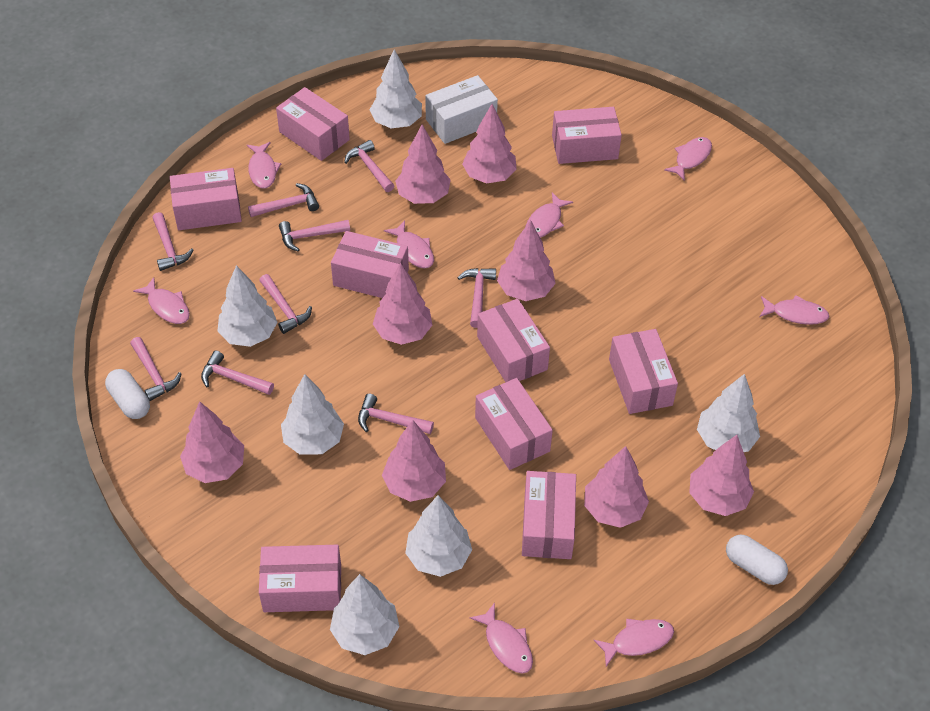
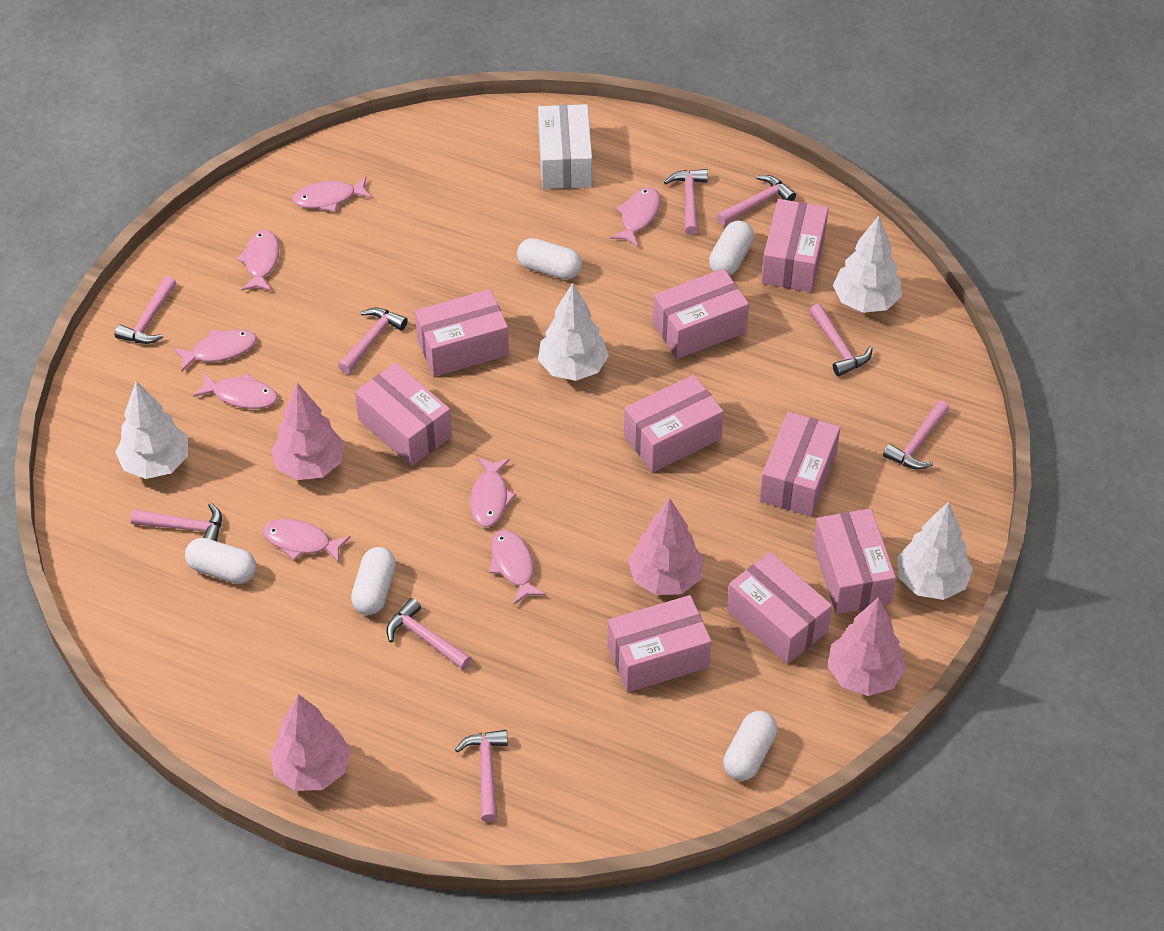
pink tree: 8 -> 4
white capsule: 2 -> 5
white tree: 6 -> 4

